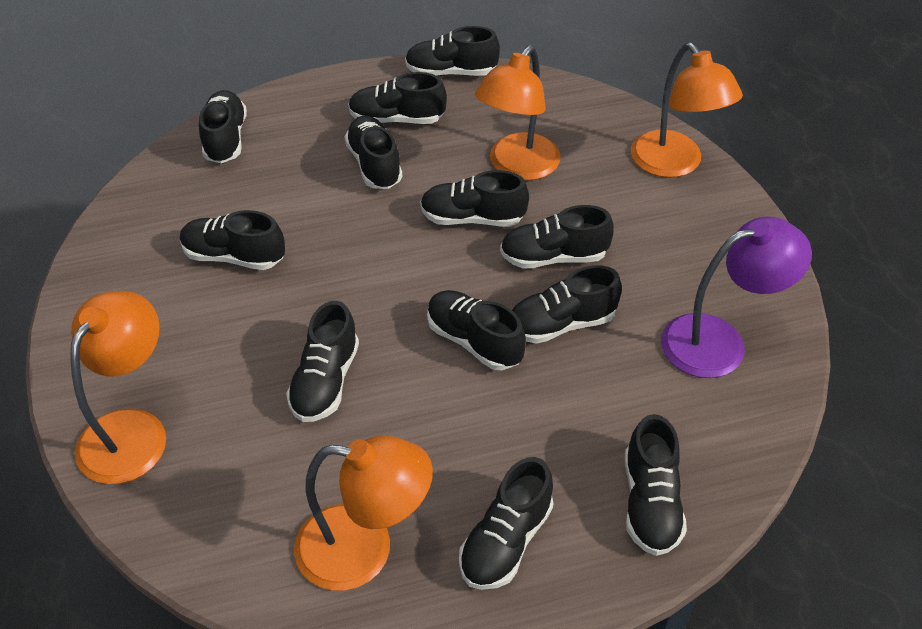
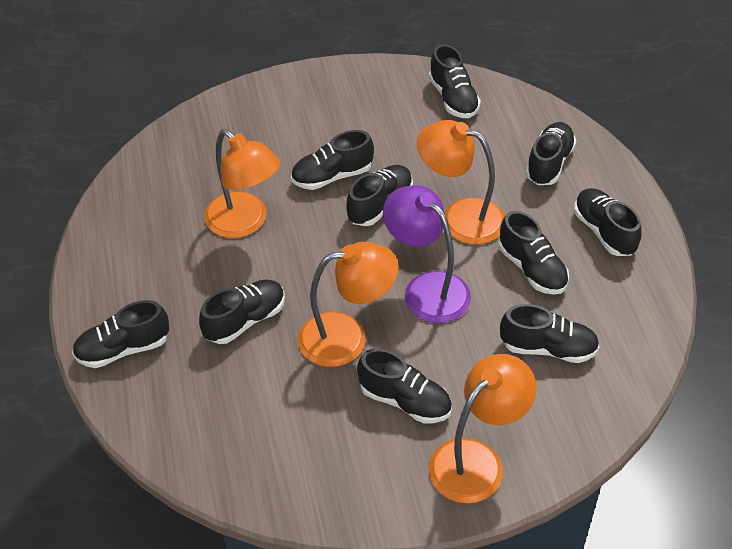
black shoe: 12 -> 10

